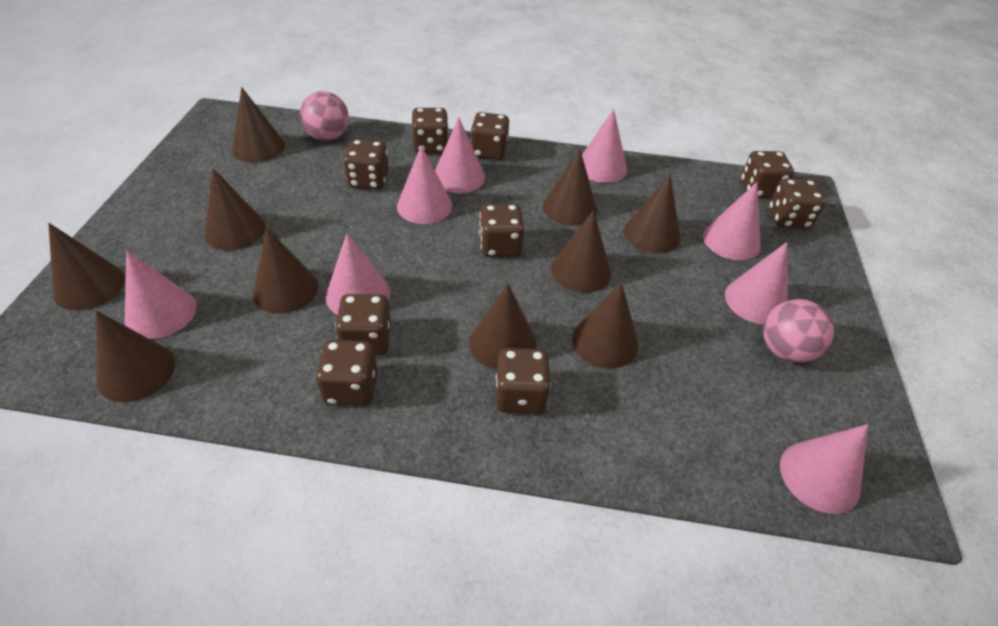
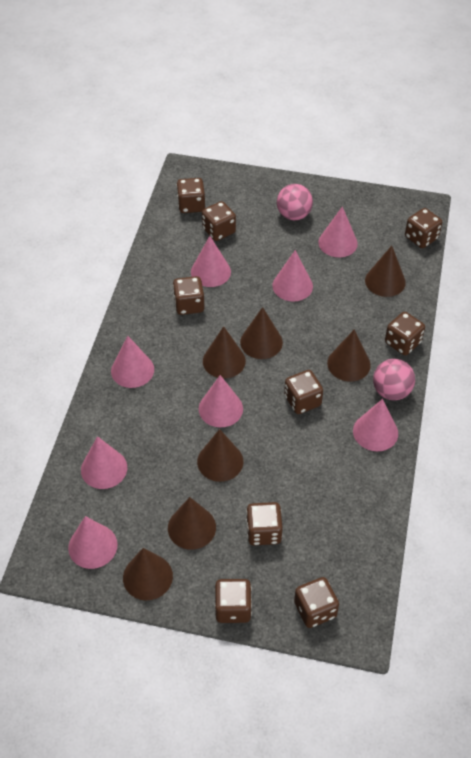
brown cone: 10 -> 7

